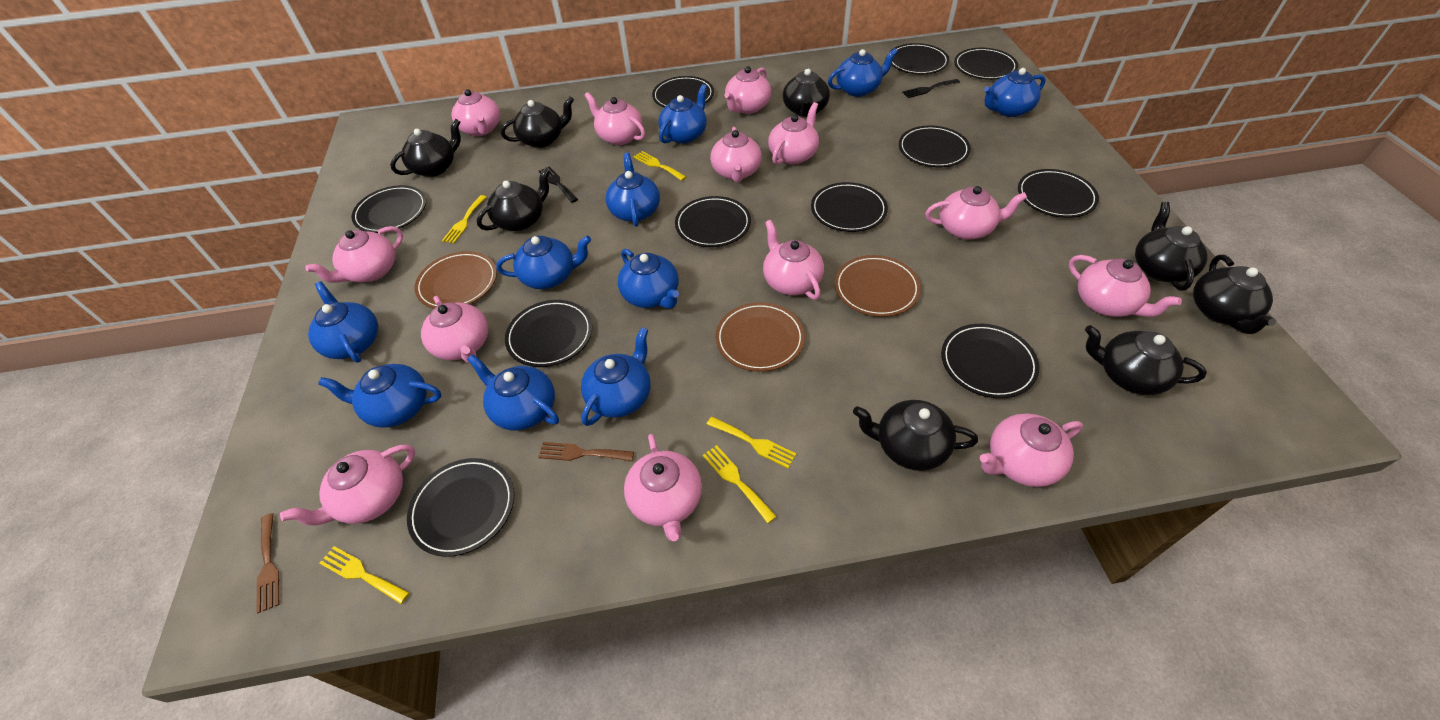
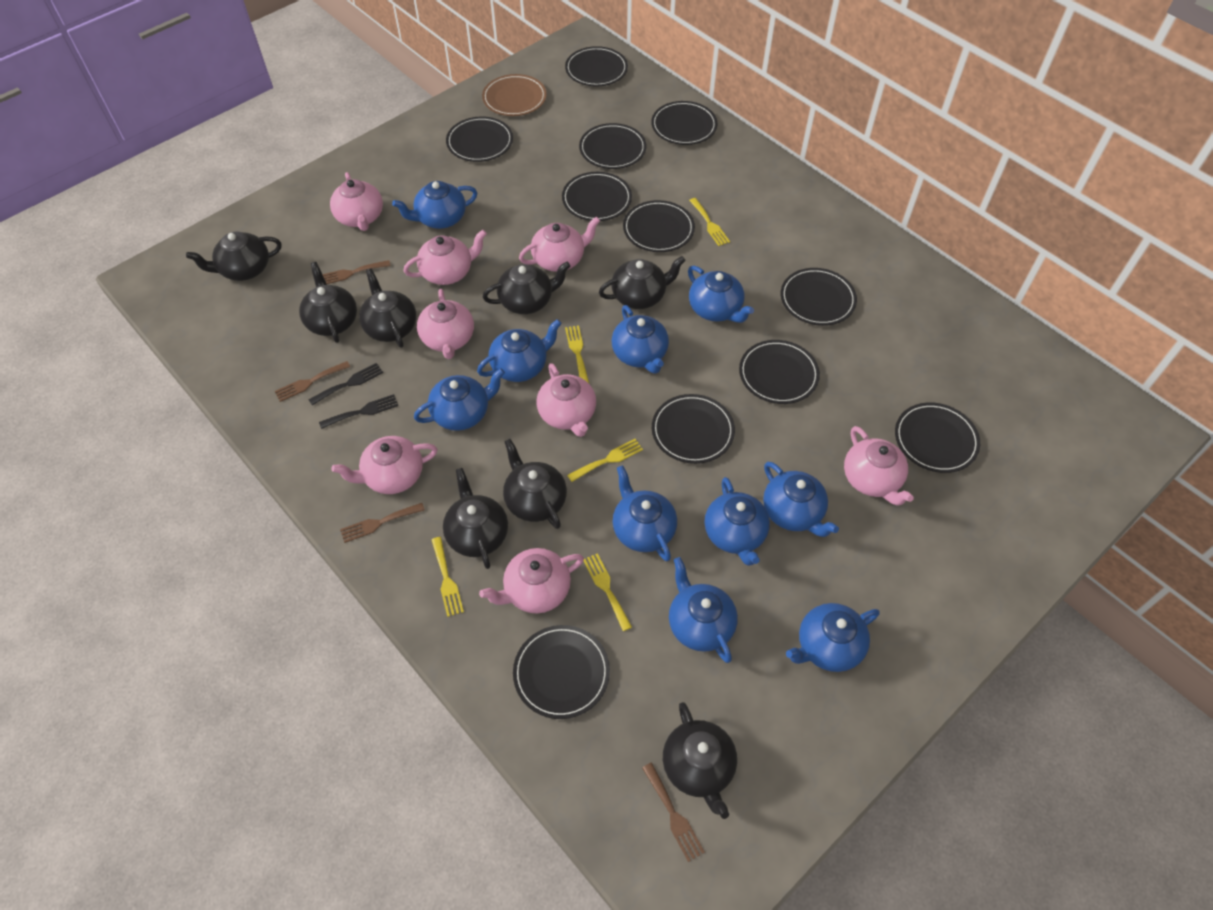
brown fork: 2 -> 4
brown plate: 3 -> 1
pink teapot: 13 -> 8

